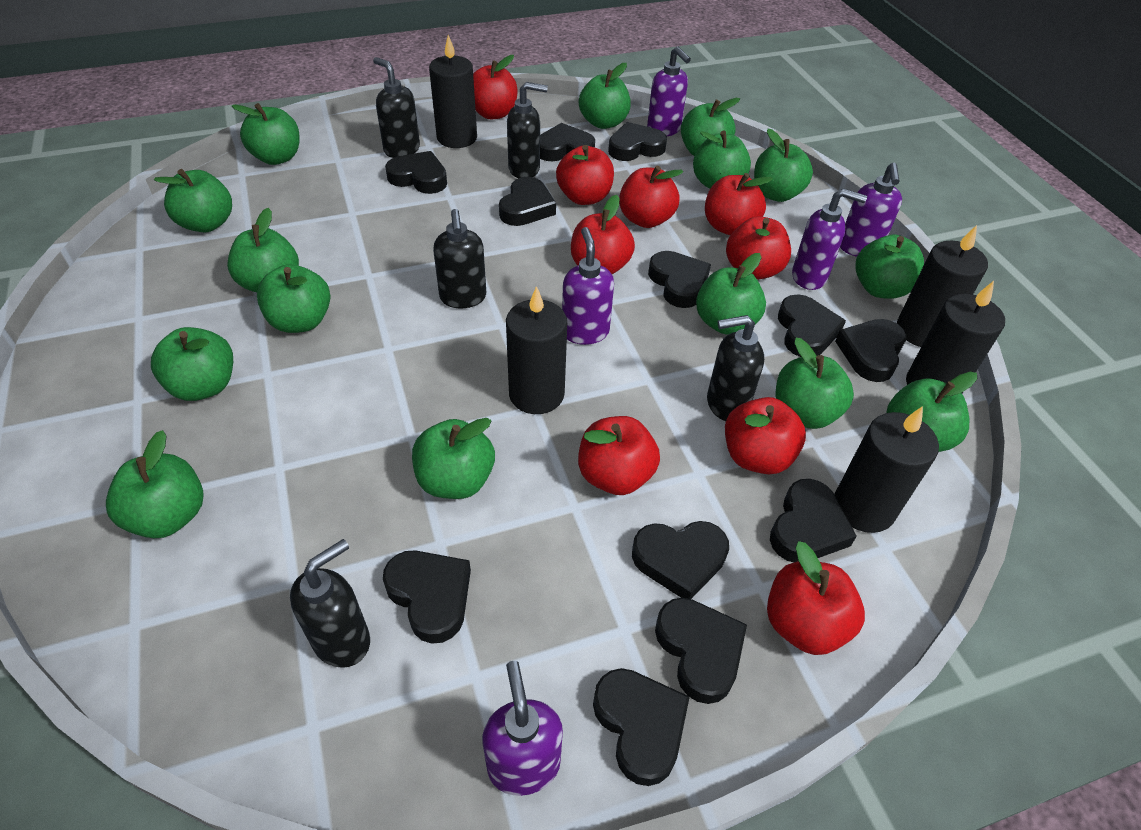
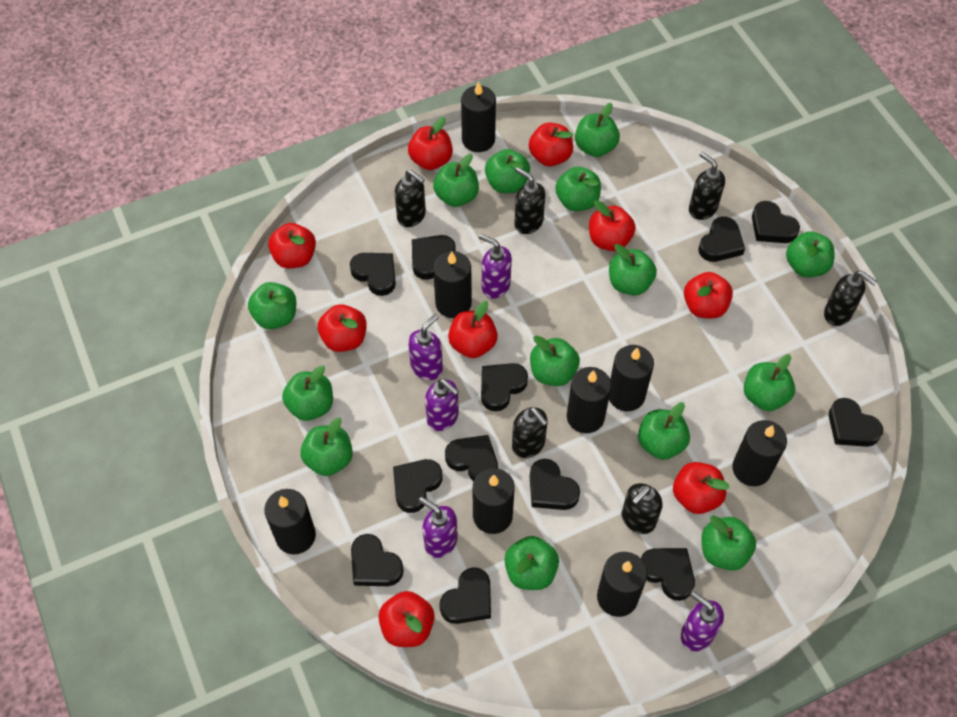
black candle: 5 -> 8
black soap dispenser: 5 -> 6
green apple: 15 -> 14

